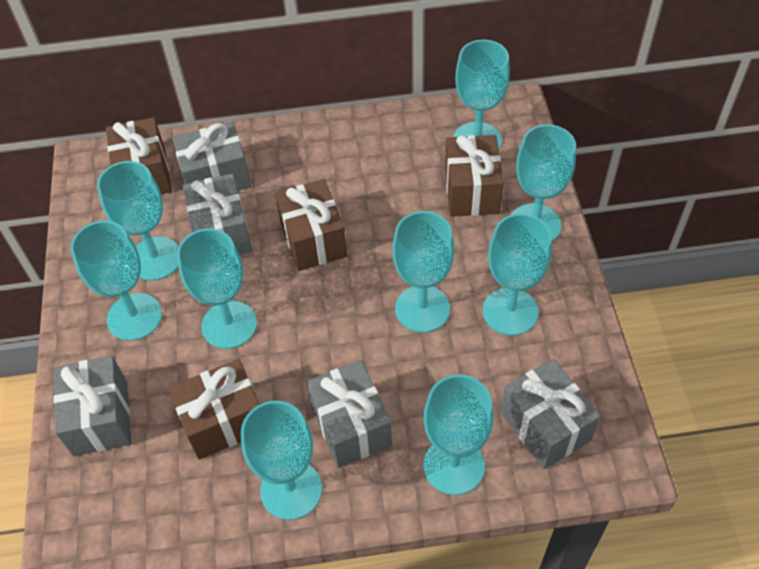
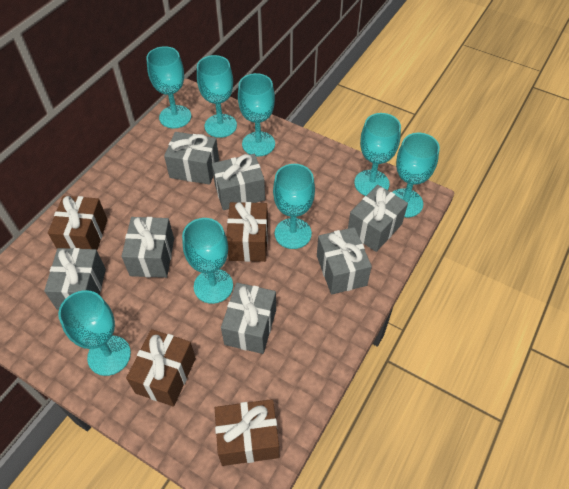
grey gift: 5 -> 7
turquoise goblet: 9 -> 8

